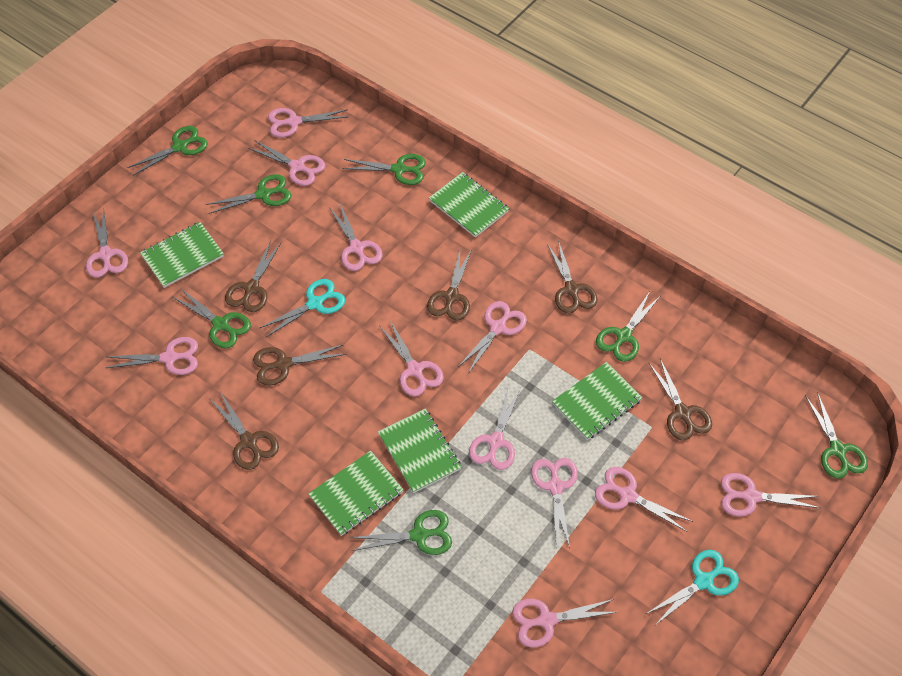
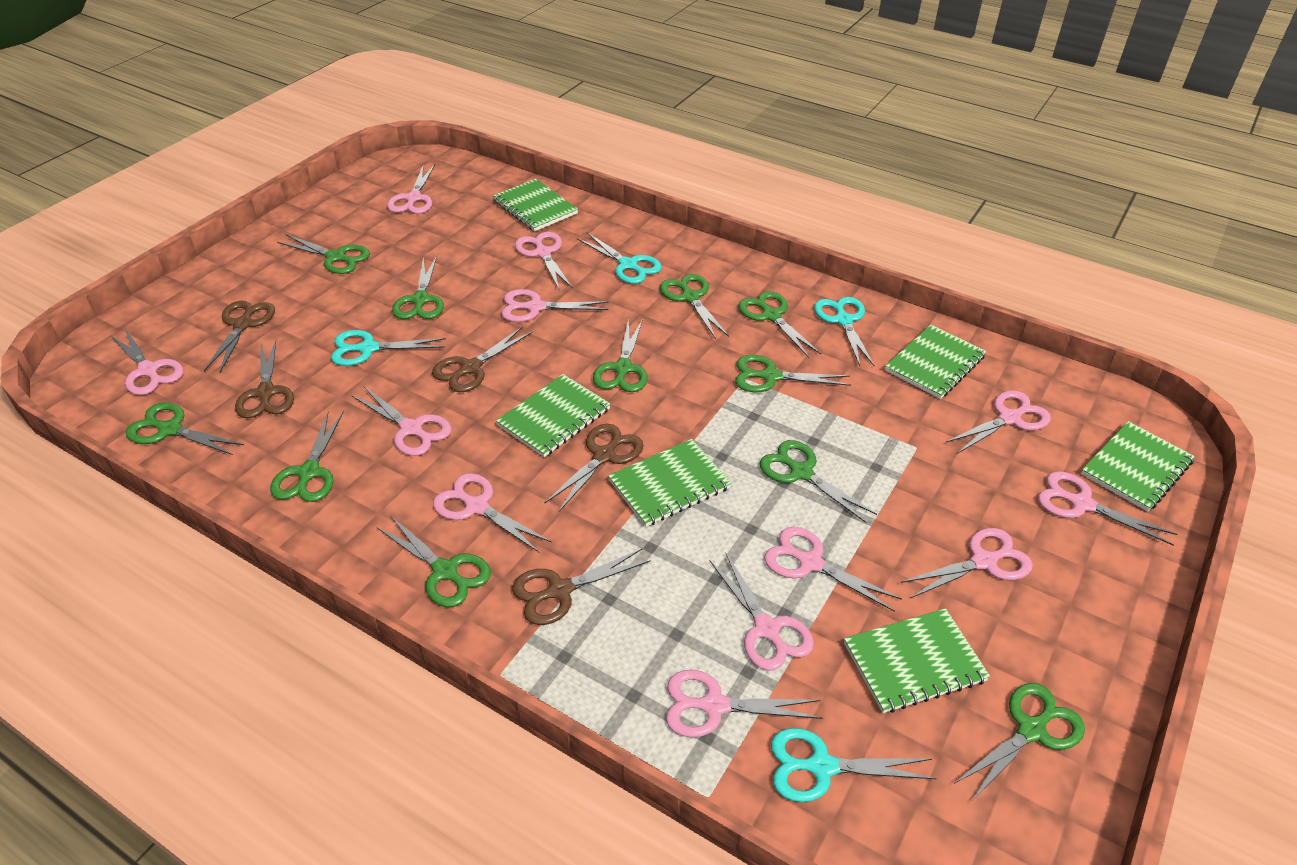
brown scissors: 6 -> 5
green notebook: 5 -> 6
green scissors: 7 -> 11
turquoise scissors: 2 -> 4

